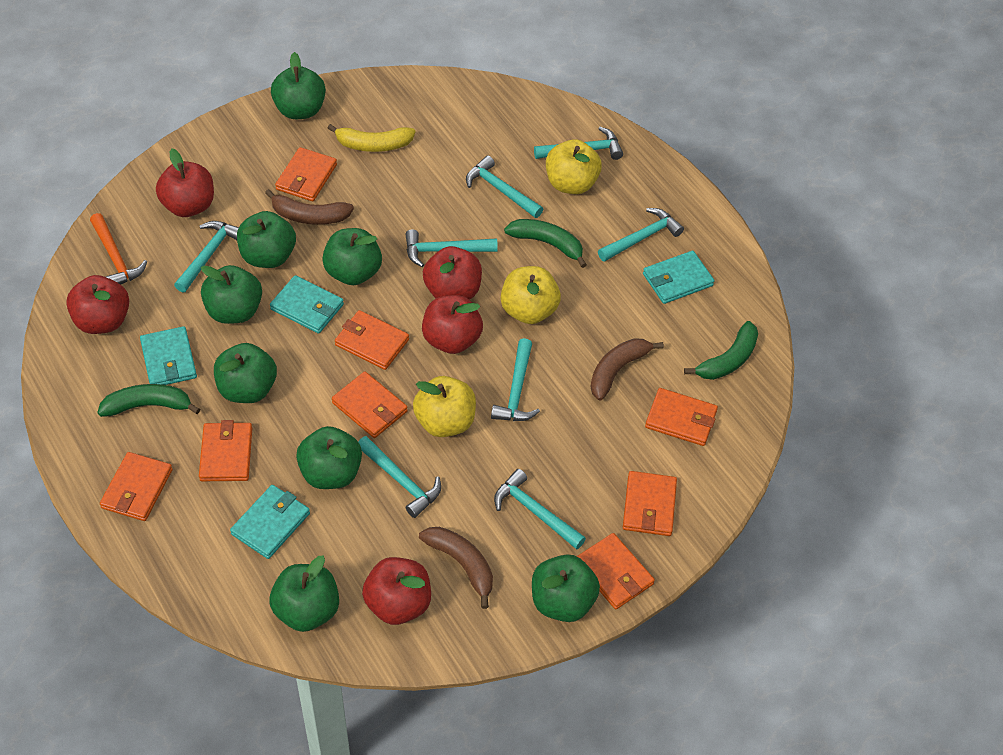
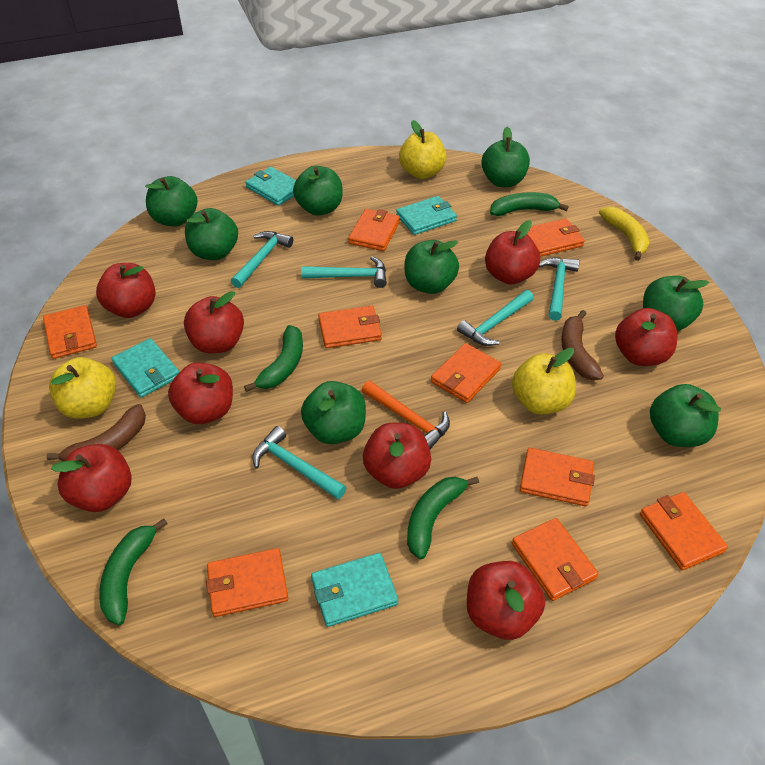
brown banana: 3 -> 2
green banana: 3 -> 4
orange wallet: 8 -> 9
red apple: 5 -> 8
turquoise hammer: 8 -> 5

